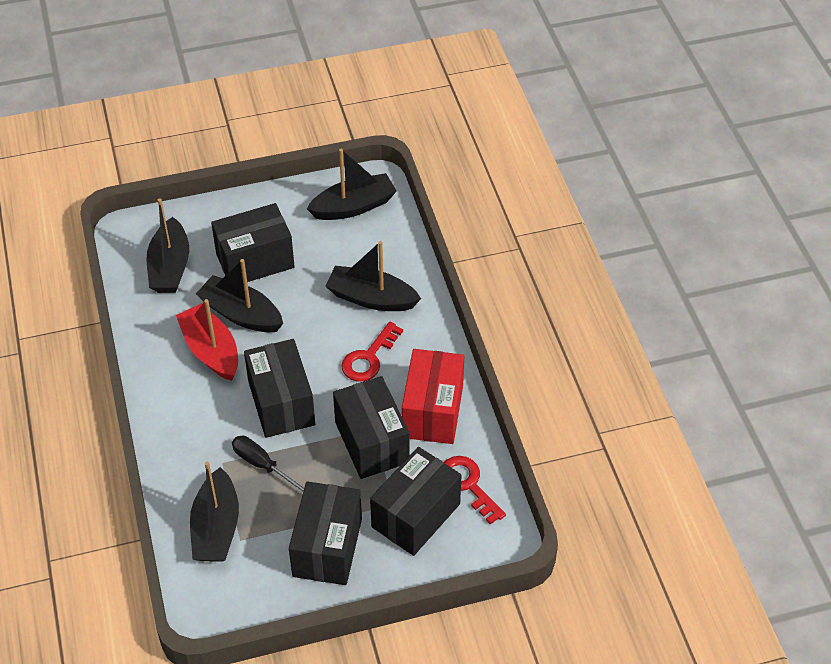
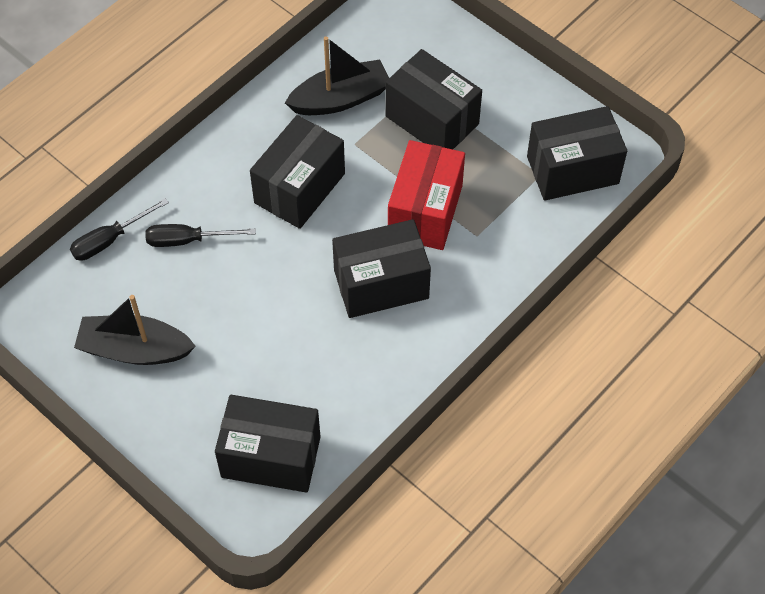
black boat: 5 -> 2
black screwdriver: 1 -> 2
red boat: 1 -> 0
red key: 2 -> 0

